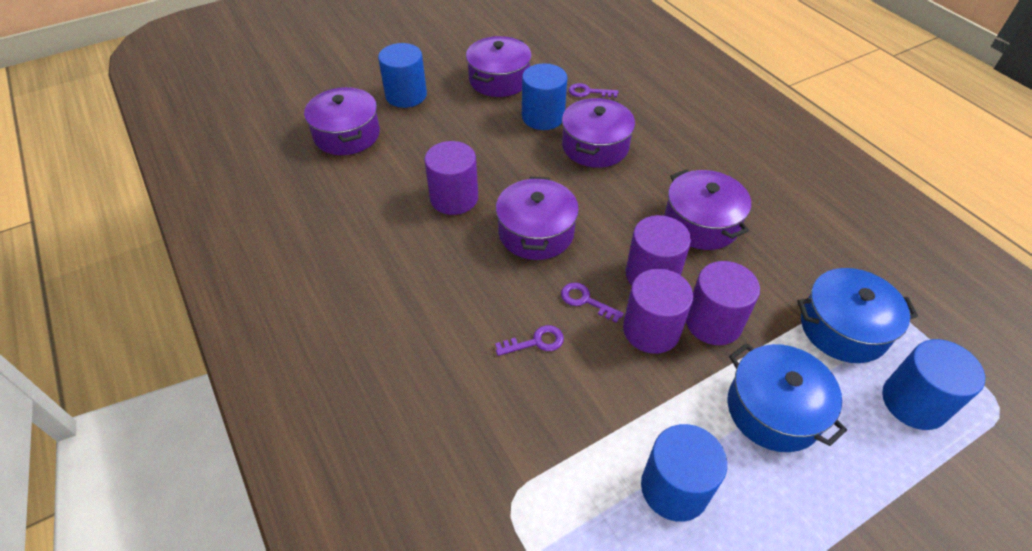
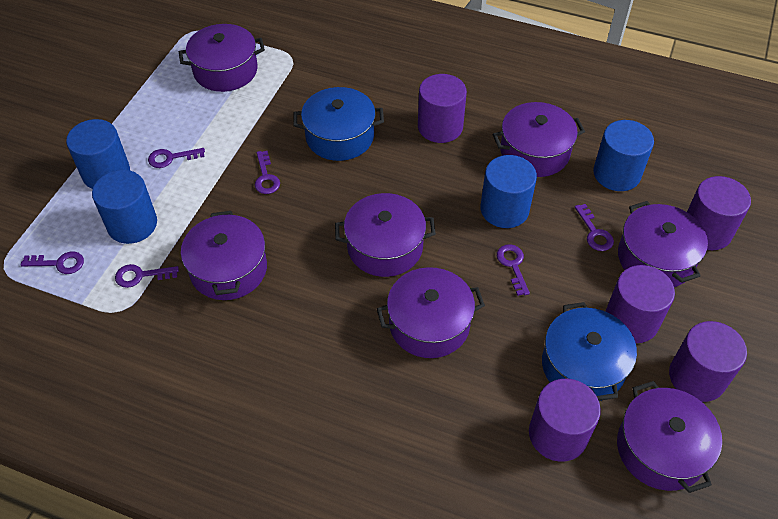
purple cylinder: 4 -> 5
purple key: 3 -> 6
purple pot: 5 -> 7

